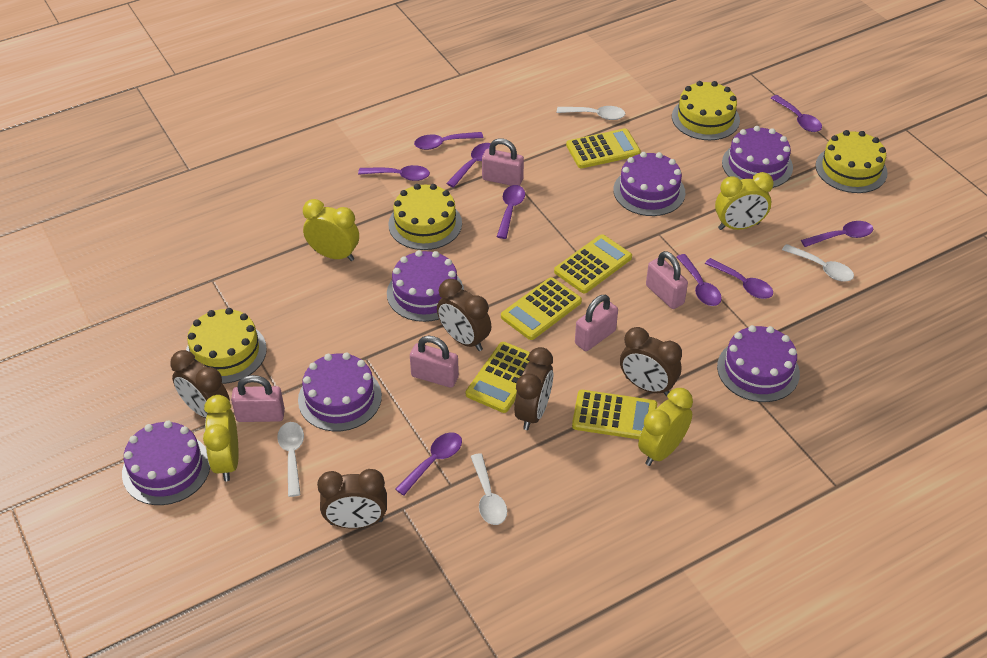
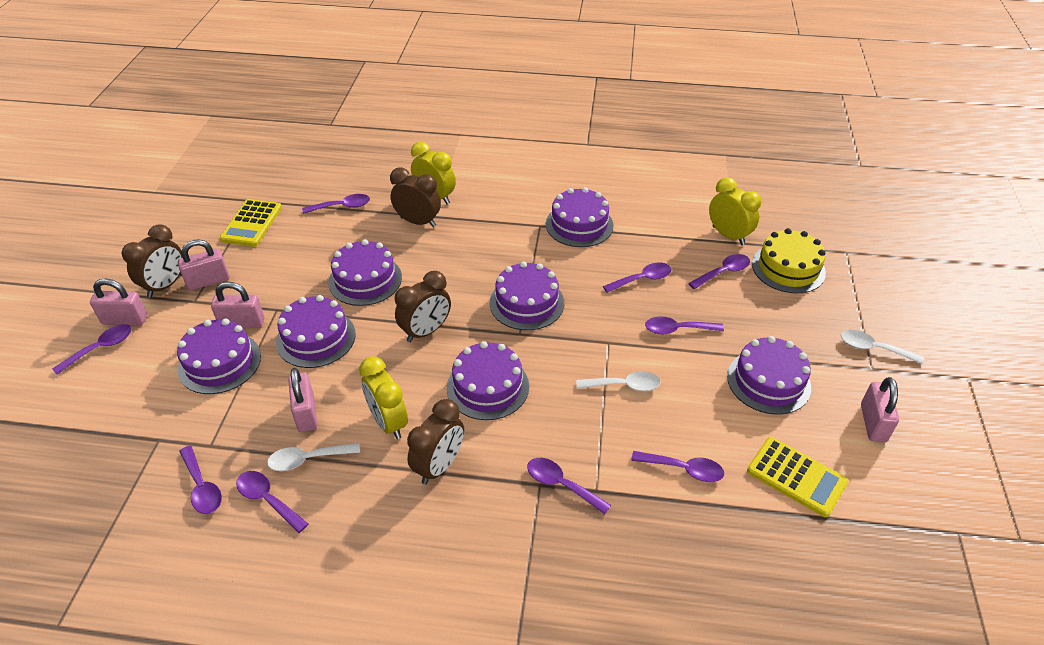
brown clock: 5 -> 4
purple cake: 6 -> 7
white spoon: 4 -> 3
yellow cake: 4 -> 1
yellow calculator: 5 -> 2
yellow clock: 4 -> 3

